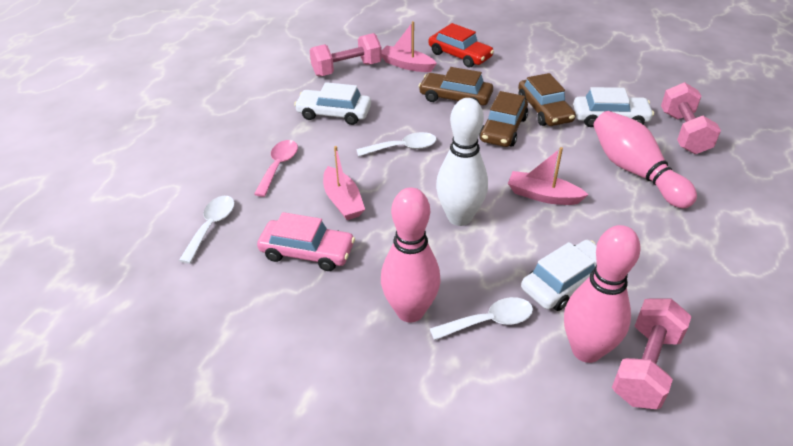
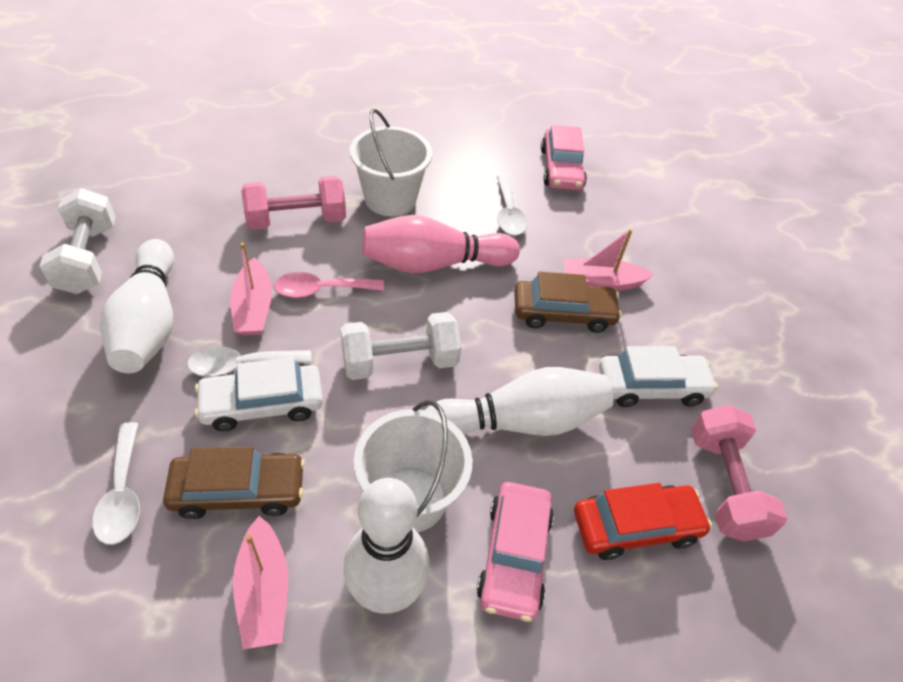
brown car: 3 -> 2
pink bowling pin: 3 -> 1
pink car: 1 -> 2
pink dumbbell: 3 -> 2
white bowling pin: 1 -> 3
white bucket: 0 -> 2
white car: 3 -> 2
white dumbbell: 0 -> 2

